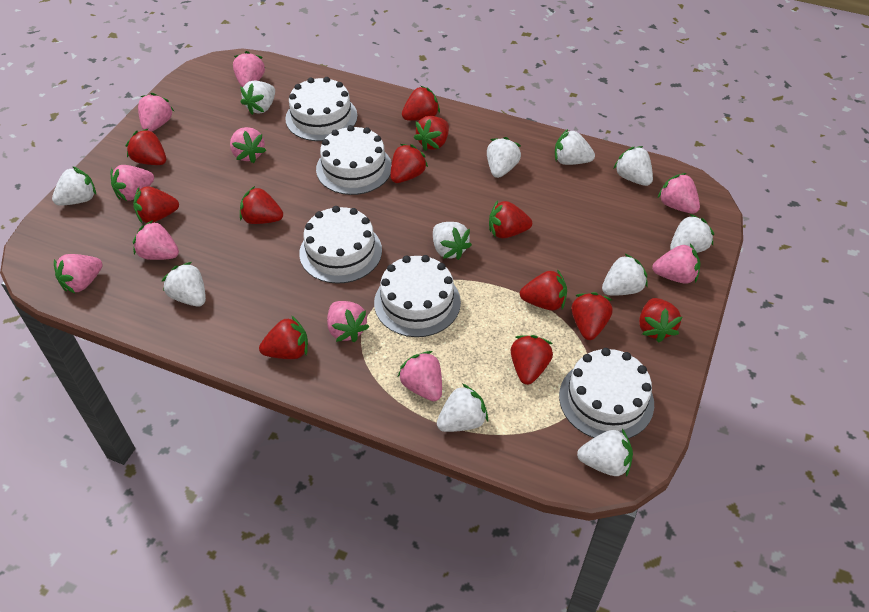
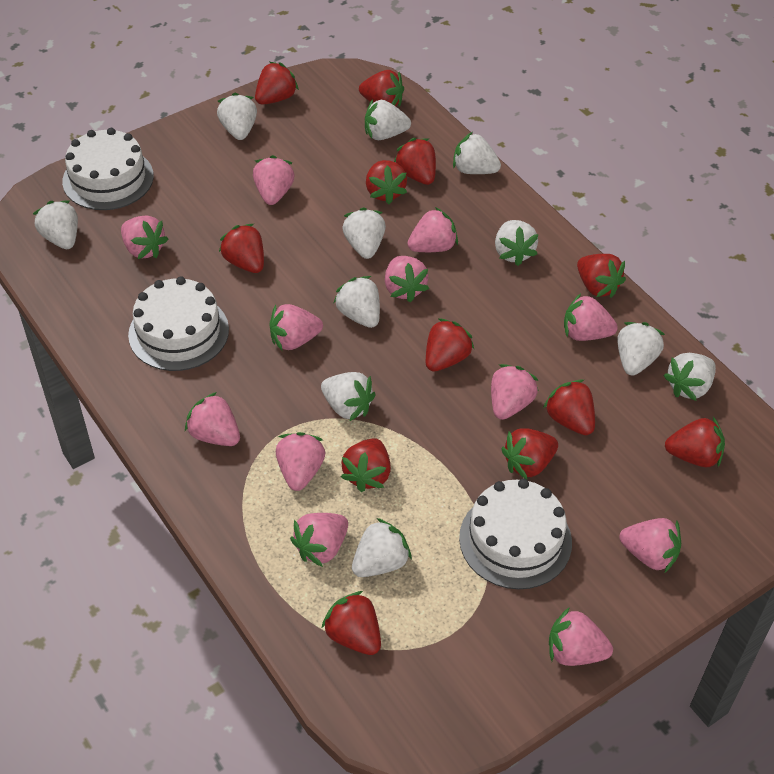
pink strawberry: 10 -> 12
white cake: 5 -> 3

